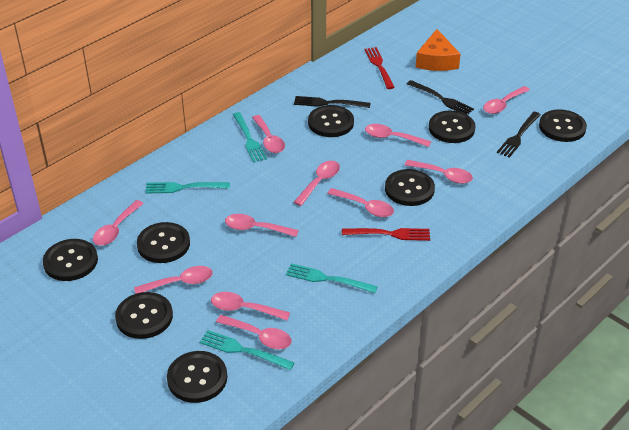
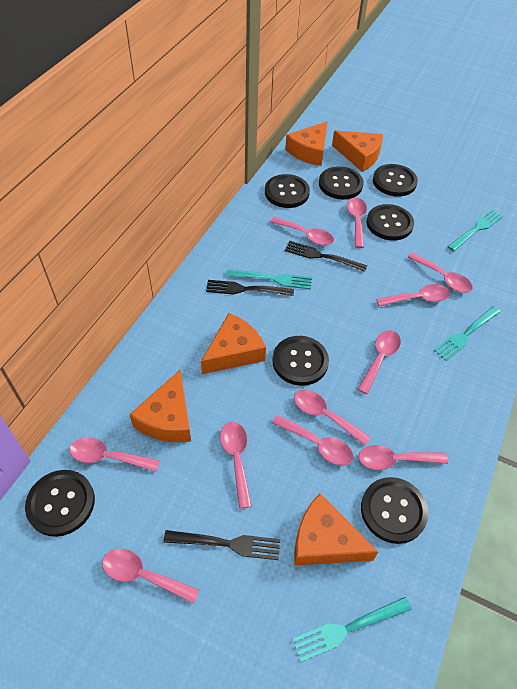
black button: 8 -> 7
orange cheese: 1 -> 5
red fork: 2 -> 0

